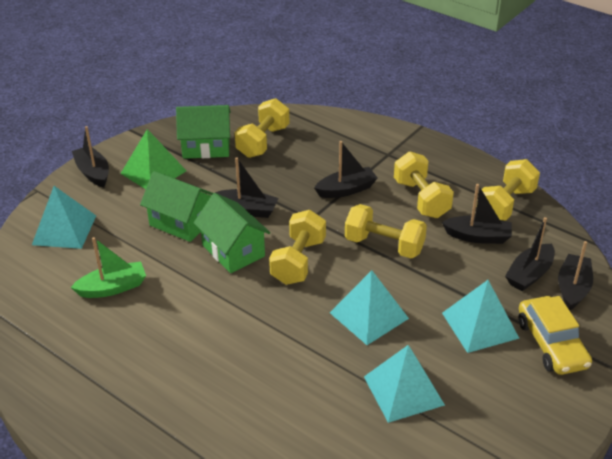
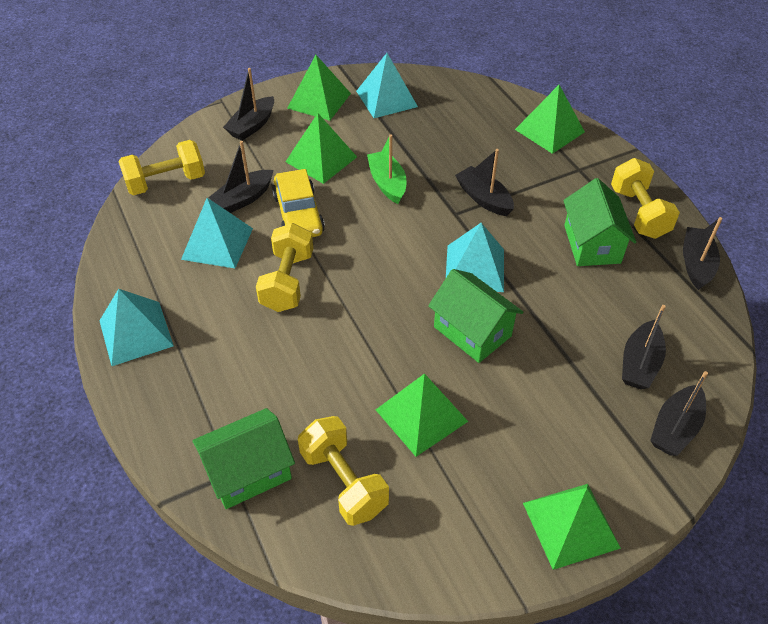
green pyramid: 1 -> 5
yellow dumbbell: 5 -> 4

